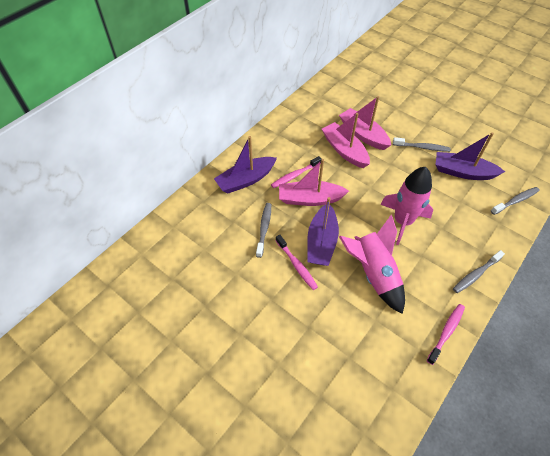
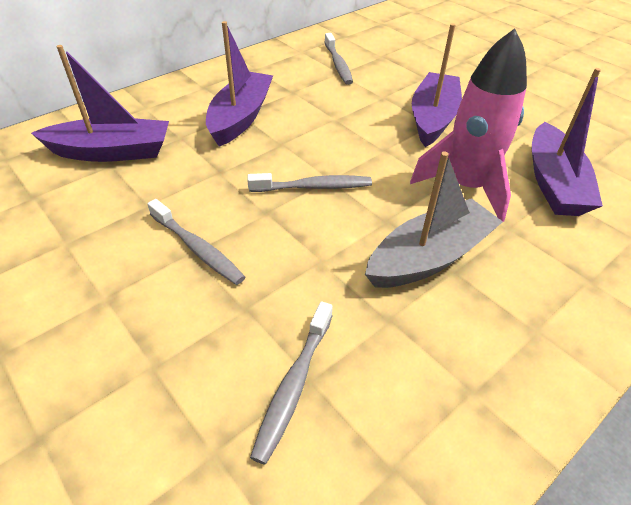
grey boat: 0 -> 1
pink boat: 3 -> 0
pink rocket: 2 -> 1
pink toothbrush: 3 -> 0
purple boat: 3 -> 4

